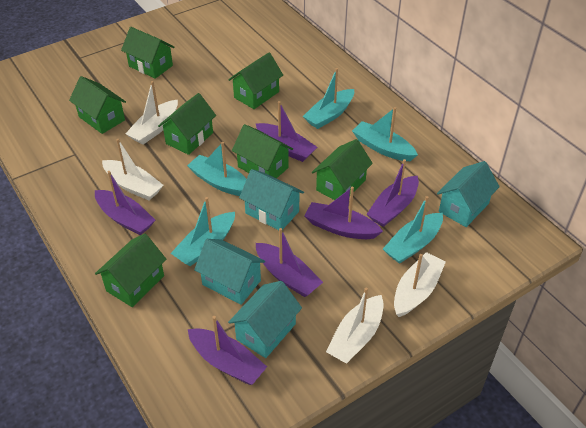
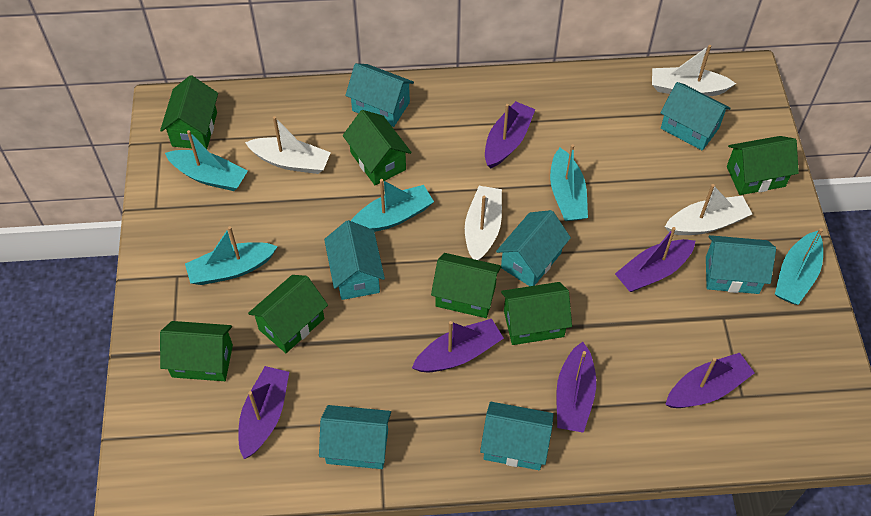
turquoise house: 4 -> 7

